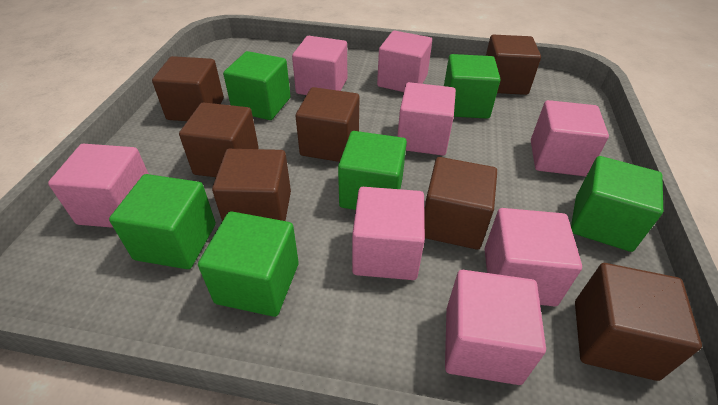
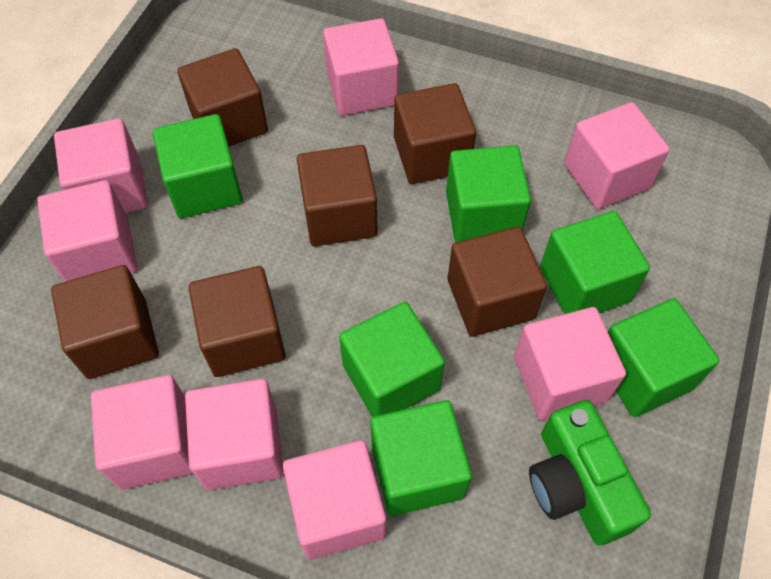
brown cube: 7 -> 6
green camera: 0 -> 1

